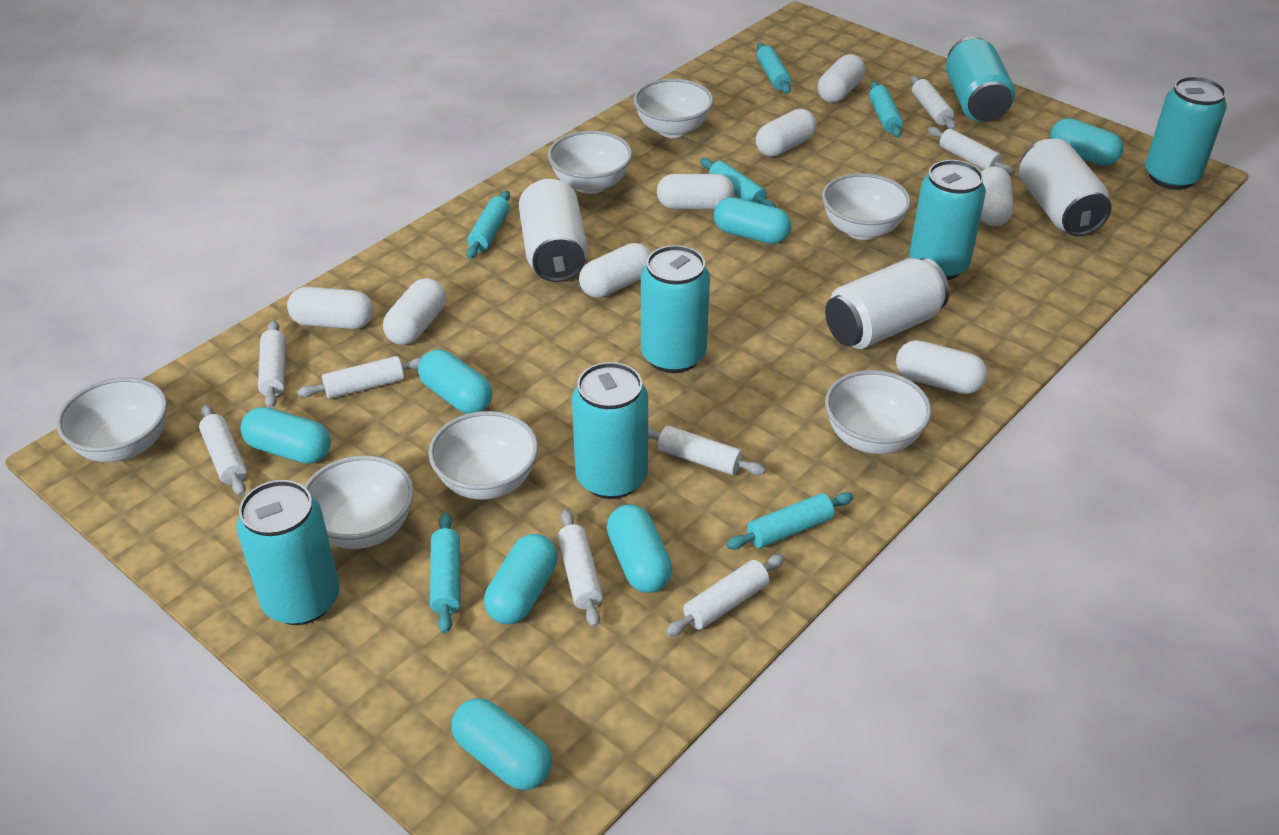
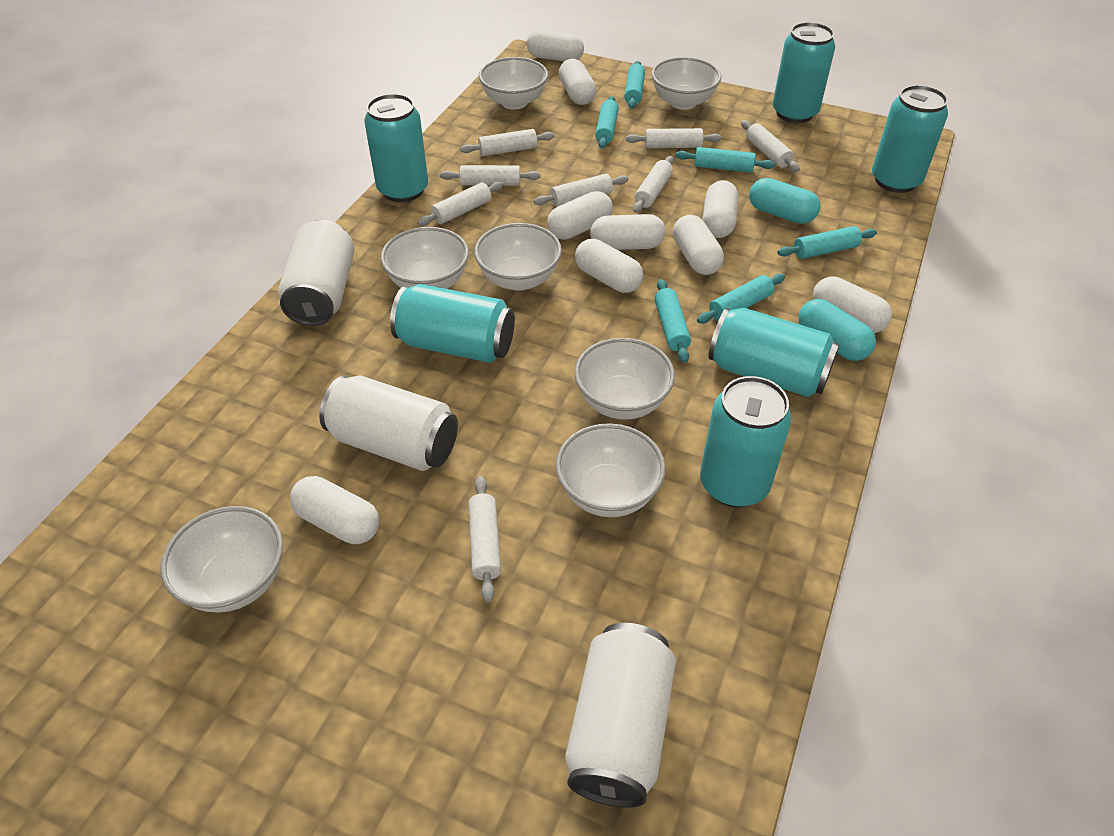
turquoise capsule: 7 -> 2
white capsule: 8 -> 9

